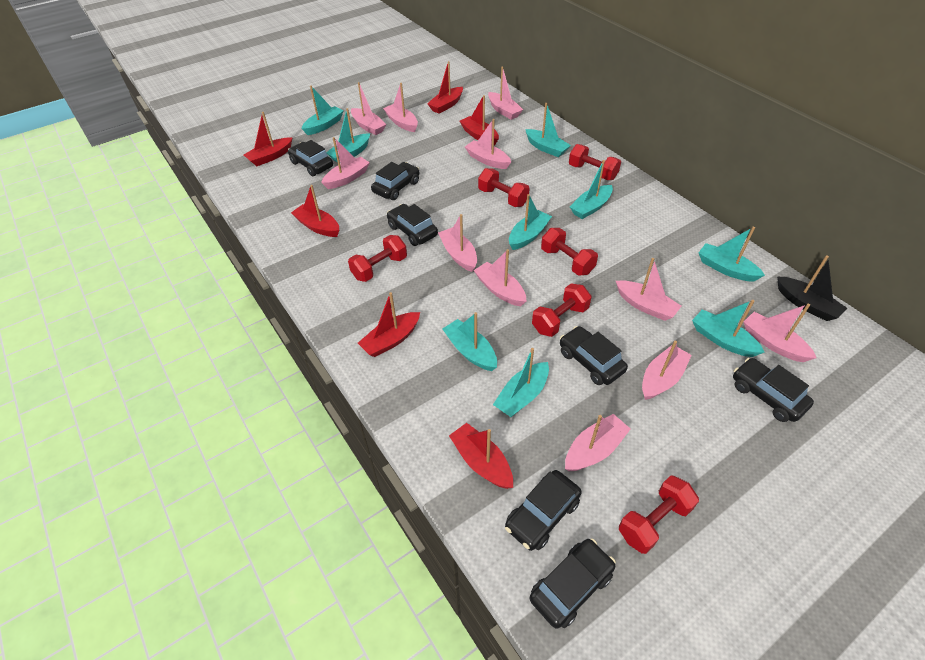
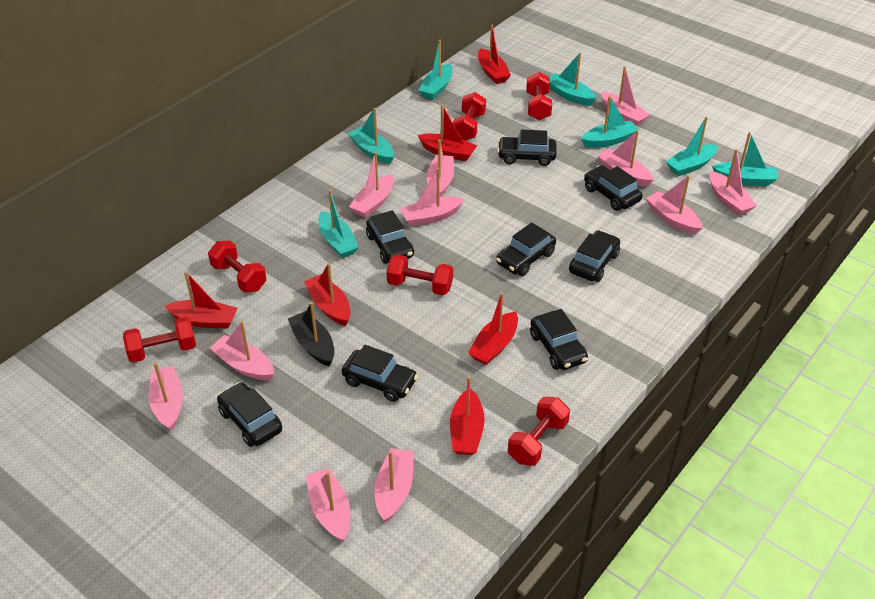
black car: 7 -> 8
turquoise boat: 9 -> 7

